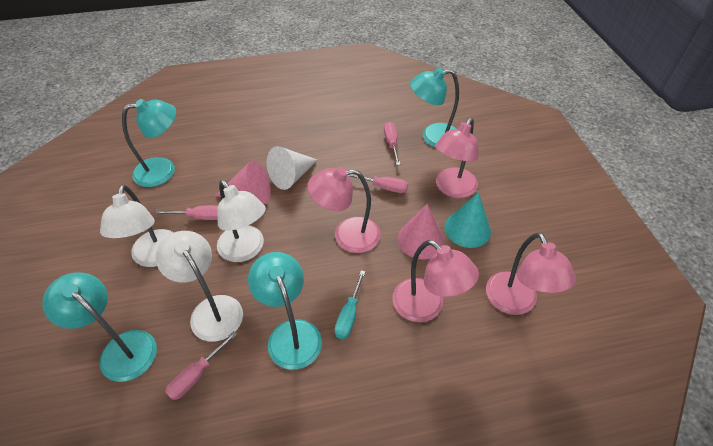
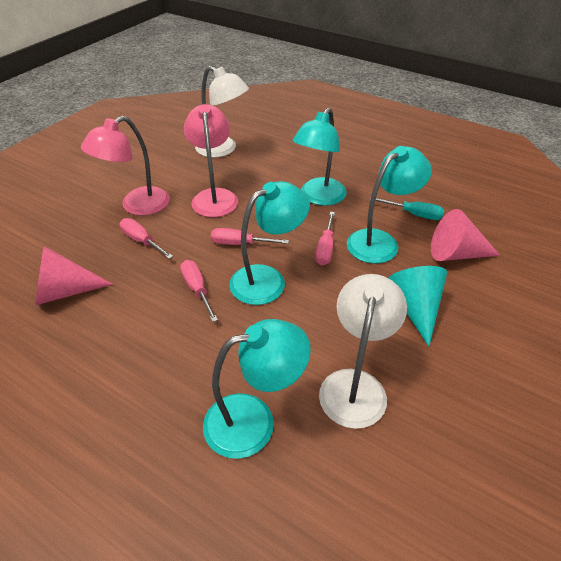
pink lamp: 4 -> 2
white cone: 1 -> 0
white lamp: 3 -> 2

